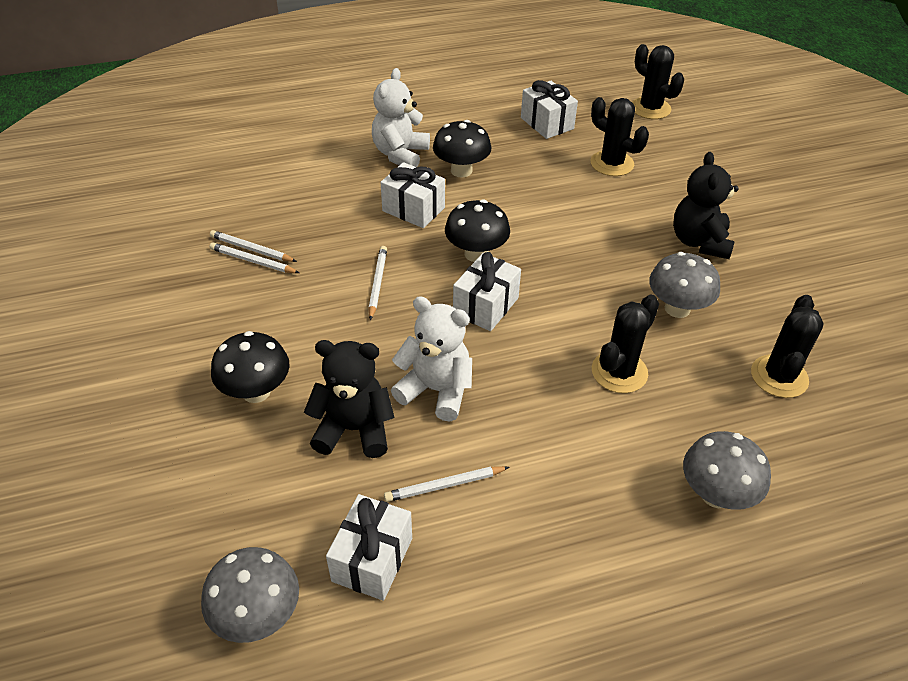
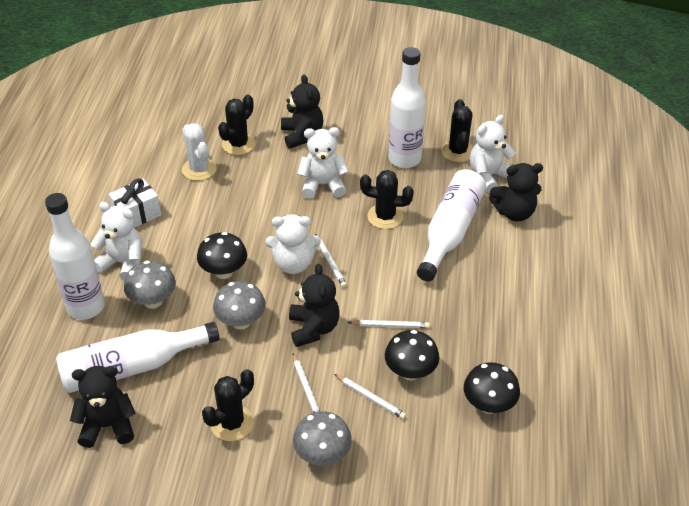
black teddy bear: 2 -> 4
white bottle: 0 -> 4
white cactus: 0 -> 1
white gift: 4 -> 1
white teddy bear: 2 -> 4

